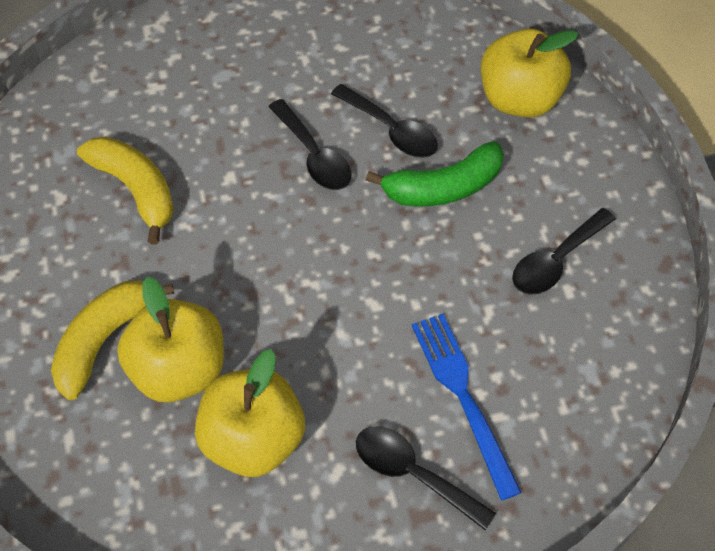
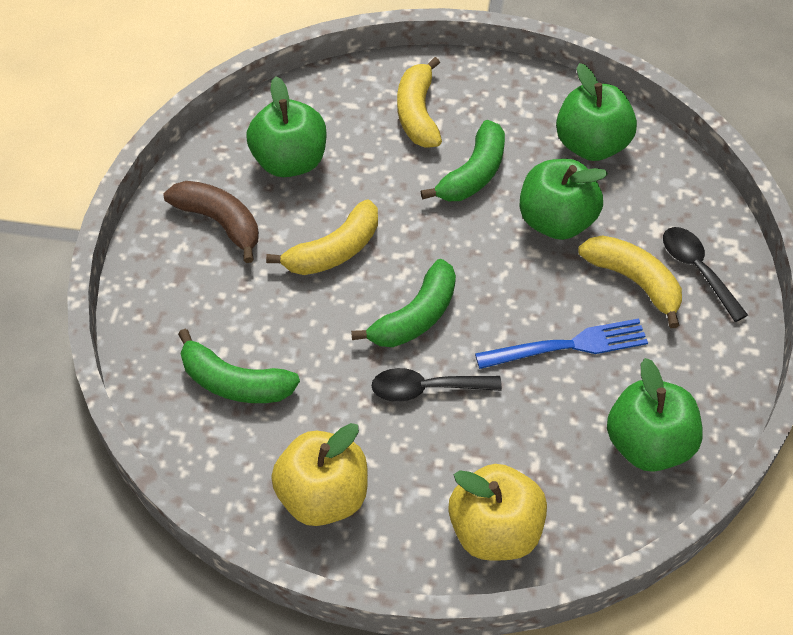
black spoon: 4 -> 2
brown banana: 0 -> 1
green apple: 0 -> 4
green banana: 1 -> 3
yellow apple: 3 -> 2
yellow banana: 2 -> 3

